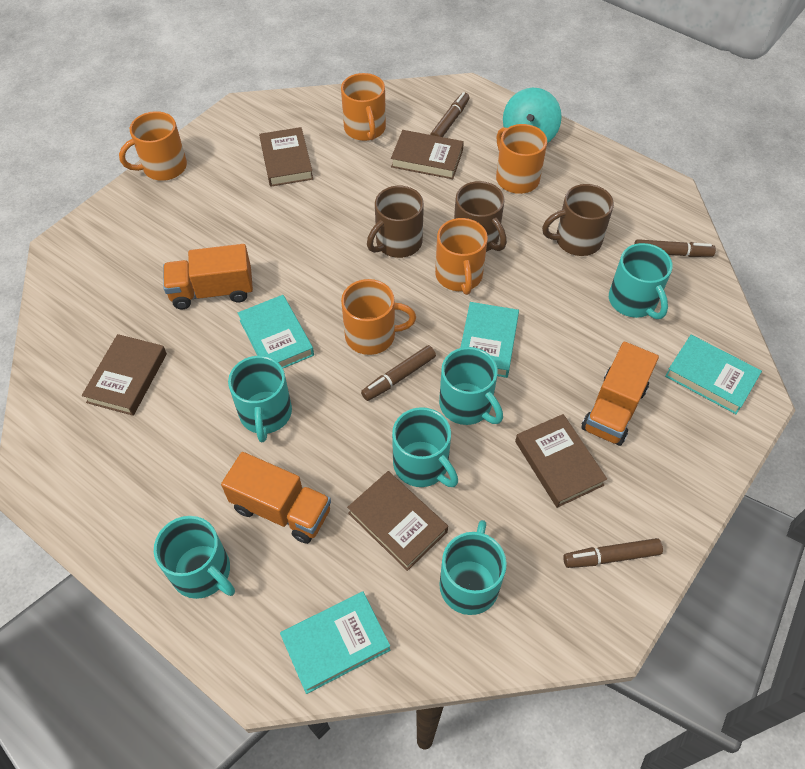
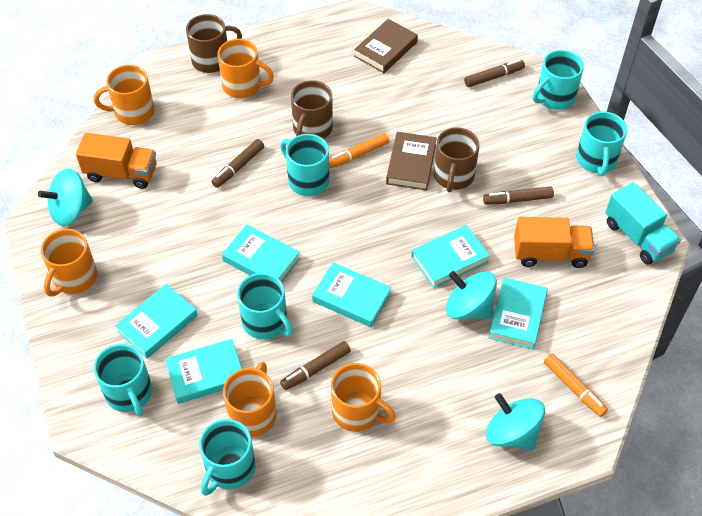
brown book: 5 -> 2
orange marker: 0 -> 2
orange truck: 3 -> 2
turquoise book: 4 -> 6
turquoise spinning top: 1 -> 3
turquoise truck: 0 -> 1

